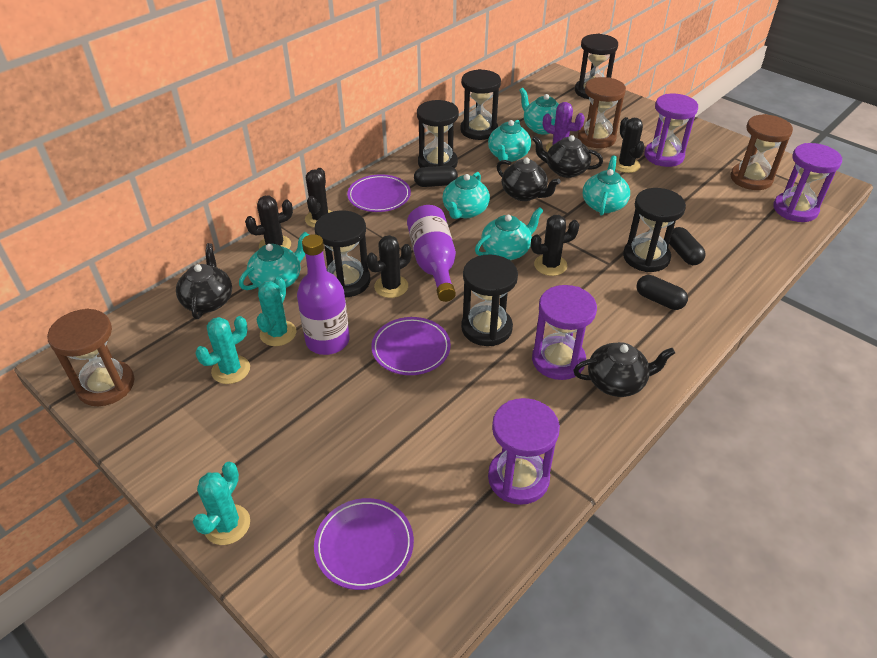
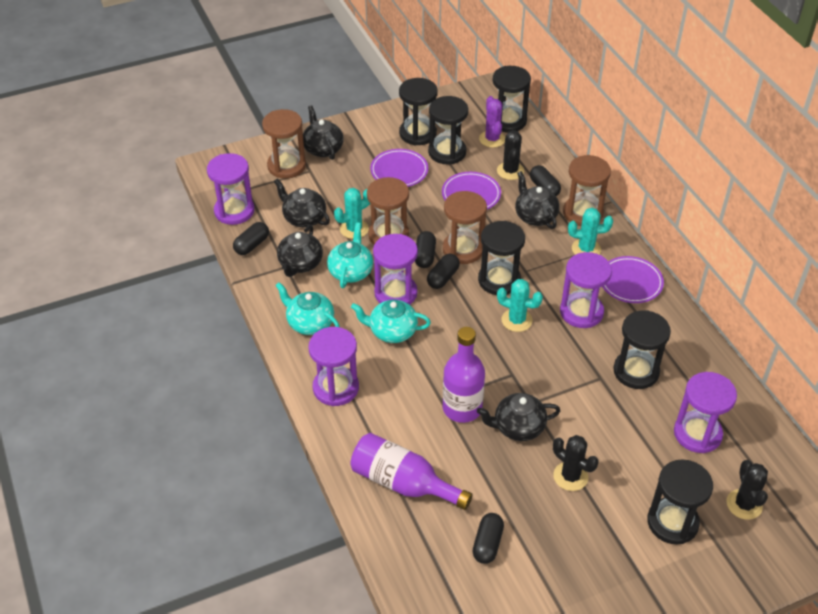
black cactus: 5 -> 3
black capsule: 3 -> 5
black teapot: 4 -> 5
brown hourglass: 3 -> 4
purple hourglass: 4 -> 5
turquoise teapot: 6 -> 3

